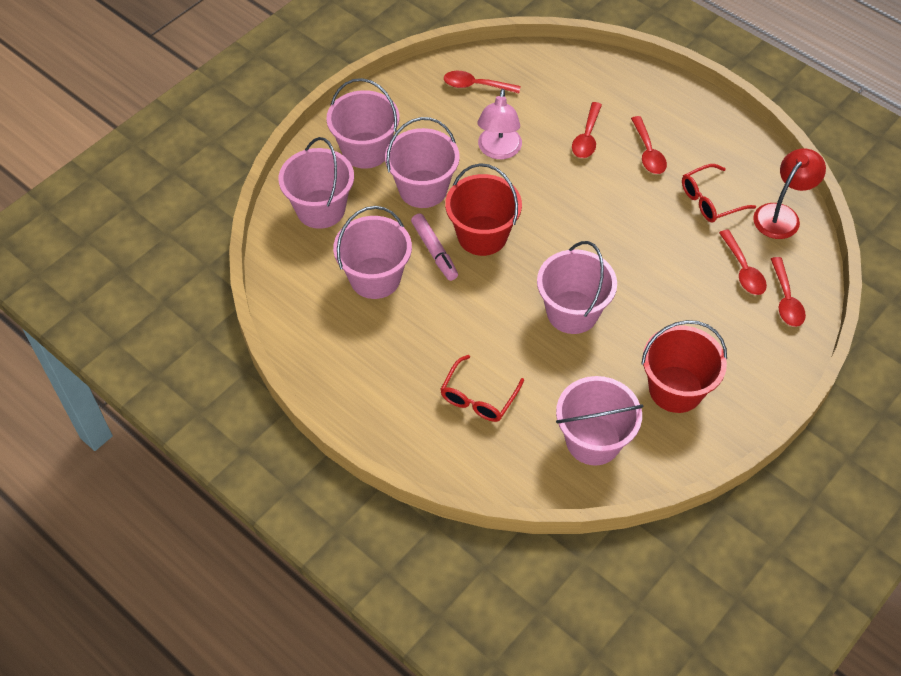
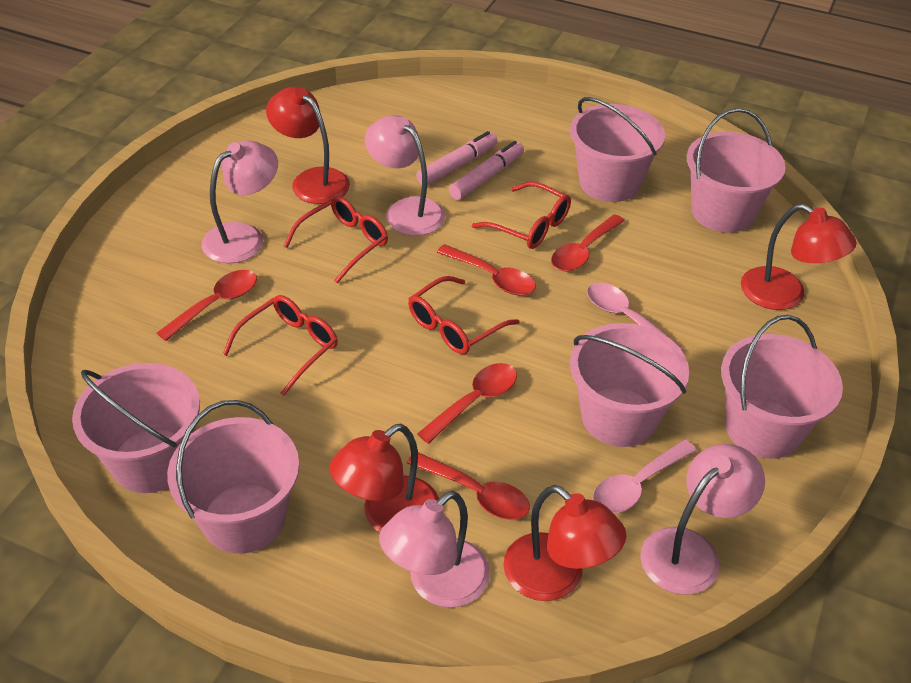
pink lamp: 1 -> 4
pink marker: 1 -> 2
pink spoon: 0 -> 2
red bucket: 2 -> 0
red glasses: 2 -> 4
red lamp: 1 -> 4

